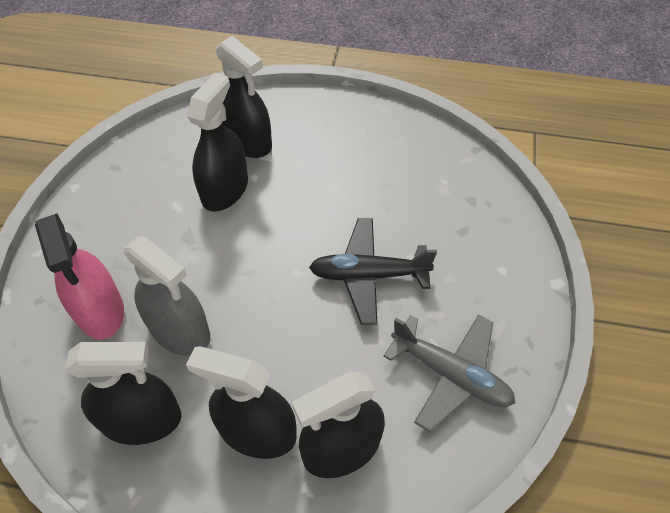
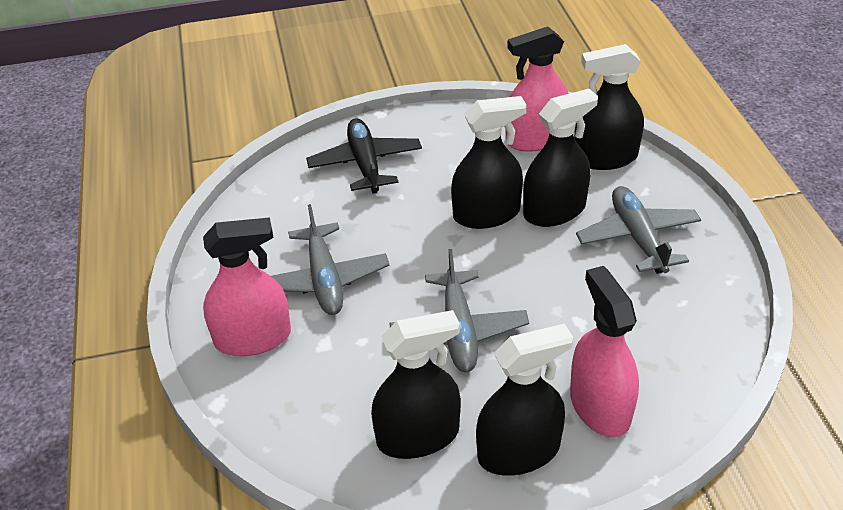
grey plane: 1 -> 3
grey spray bottle: 1 -> 0
pink spray bottle: 1 -> 3

